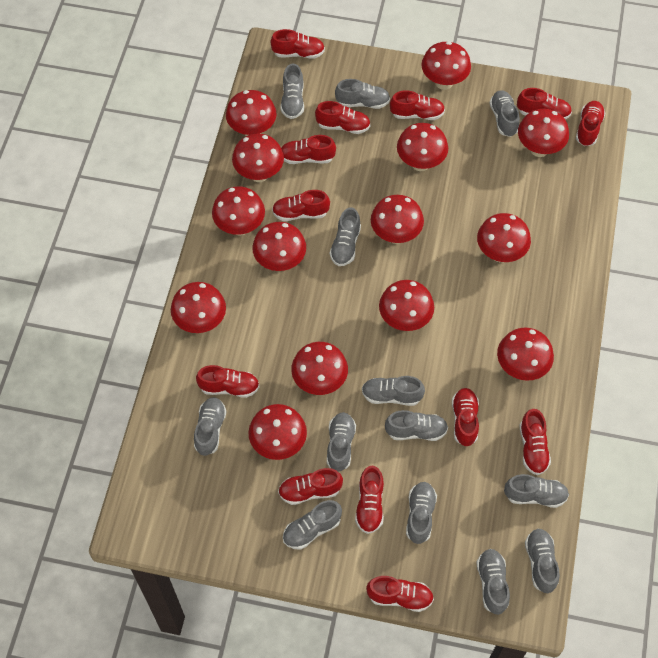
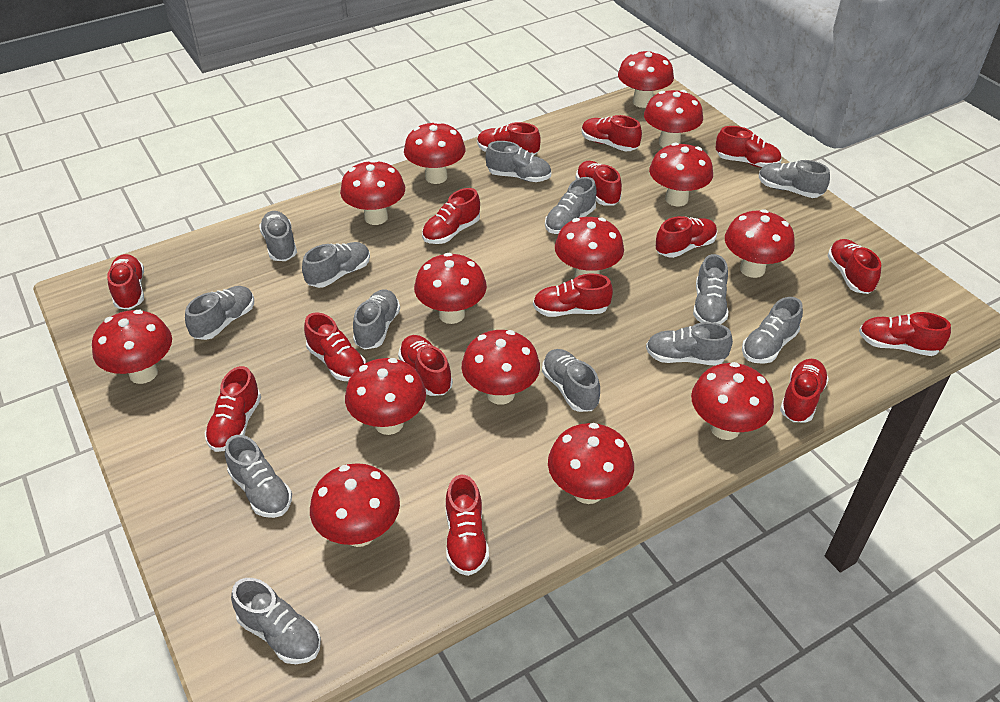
red shoe: 13 -> 15

